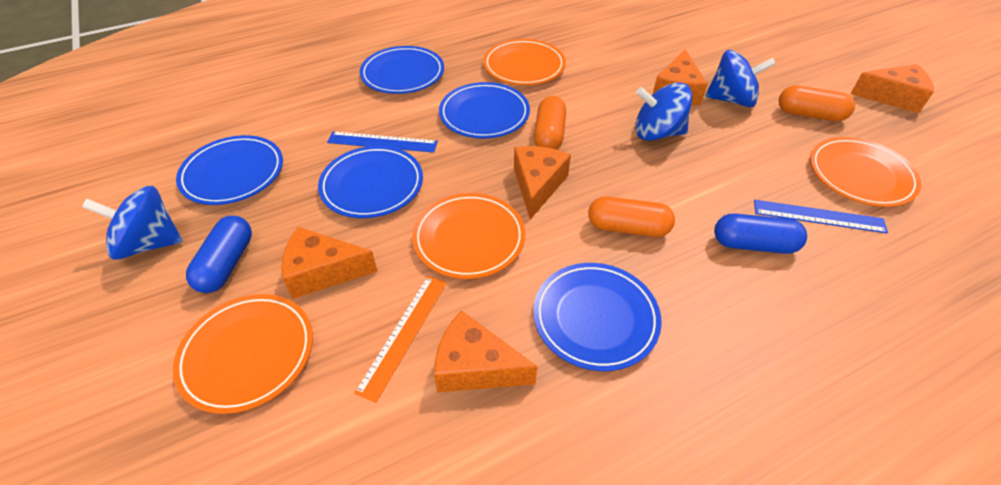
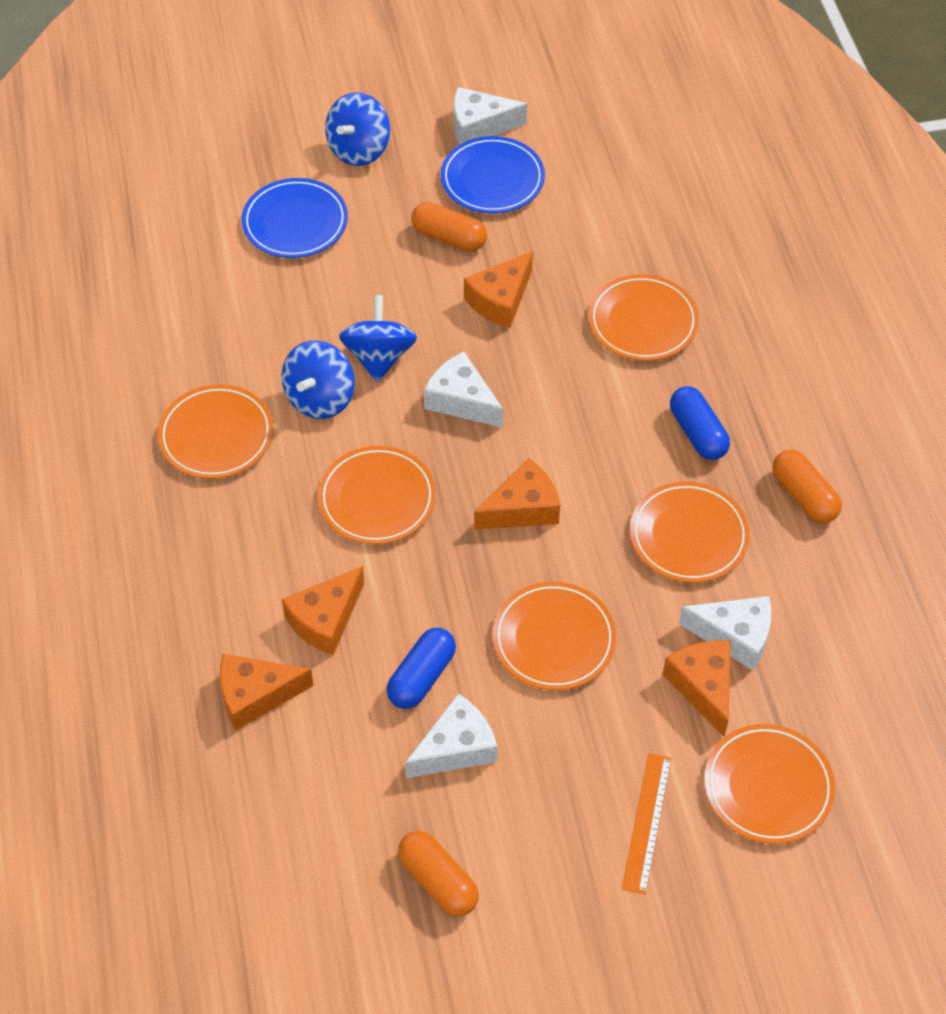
blue plate: 5 -> 2
blue ruler: 2 -> 0
orange plate: 4 -> 6
white cheese: 0 -> 4

